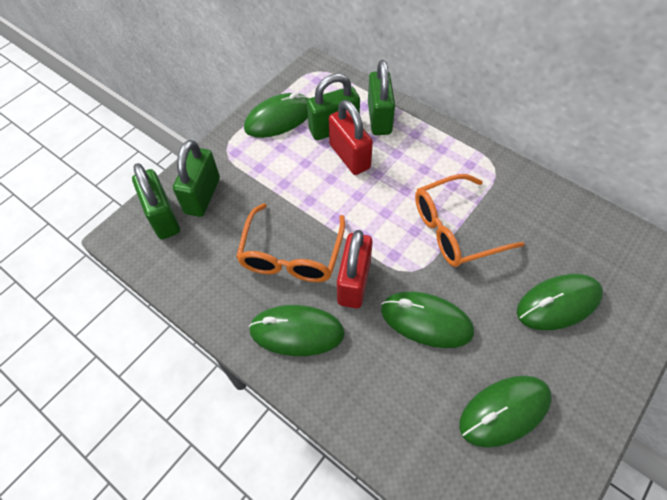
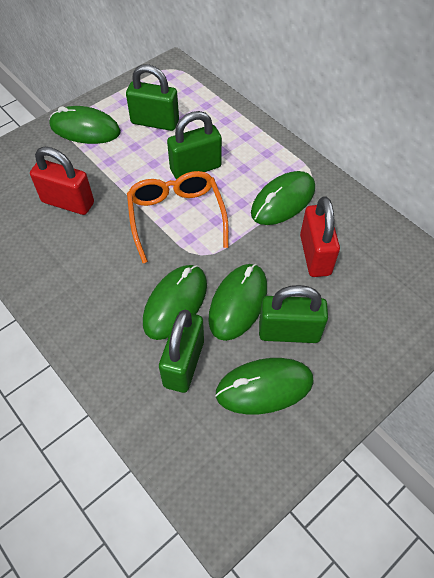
orange glasses: 2 -> 1

